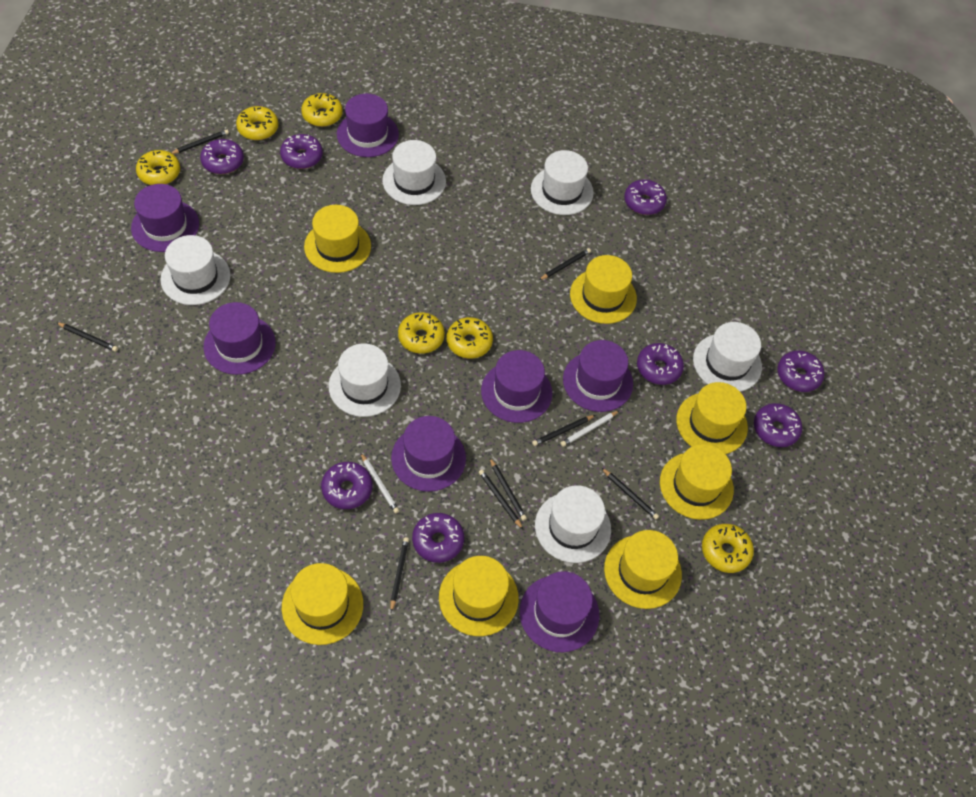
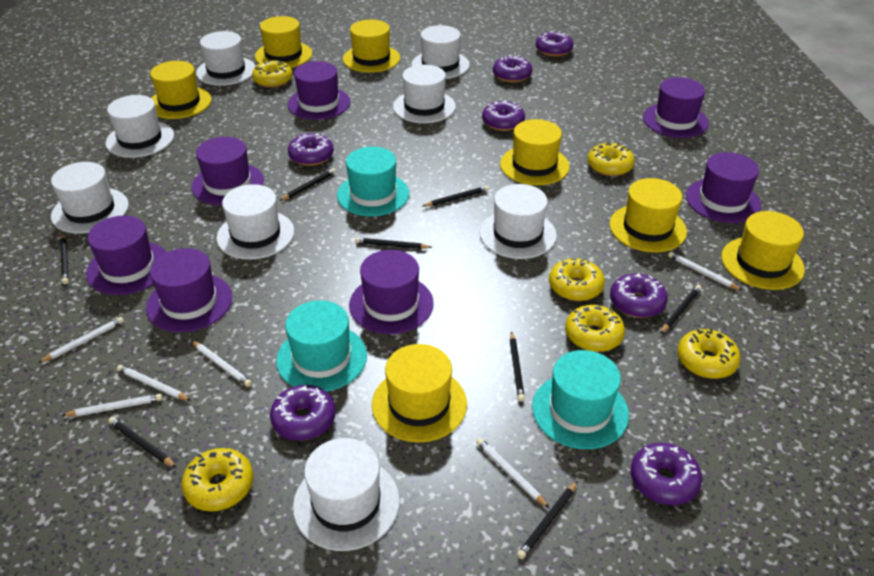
purple donut: 8 -> 7
turquoise hat: 0 -> 3
white hat: 6 -> 8
white pencil: 2 -> 6

